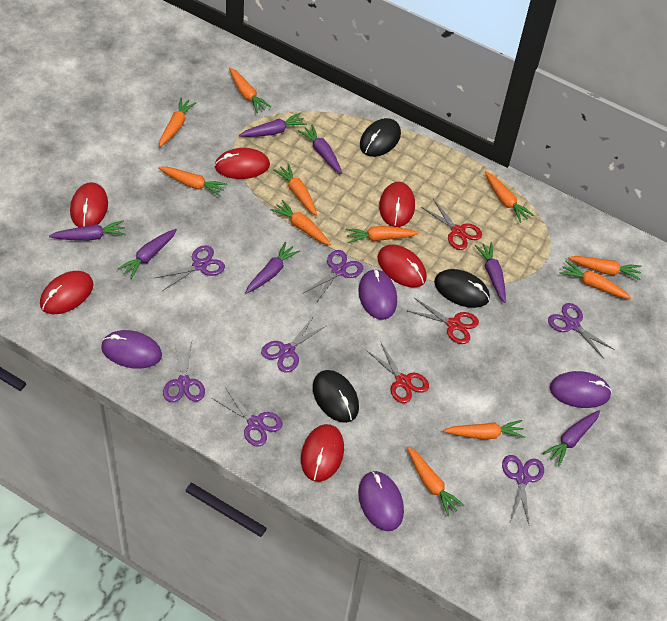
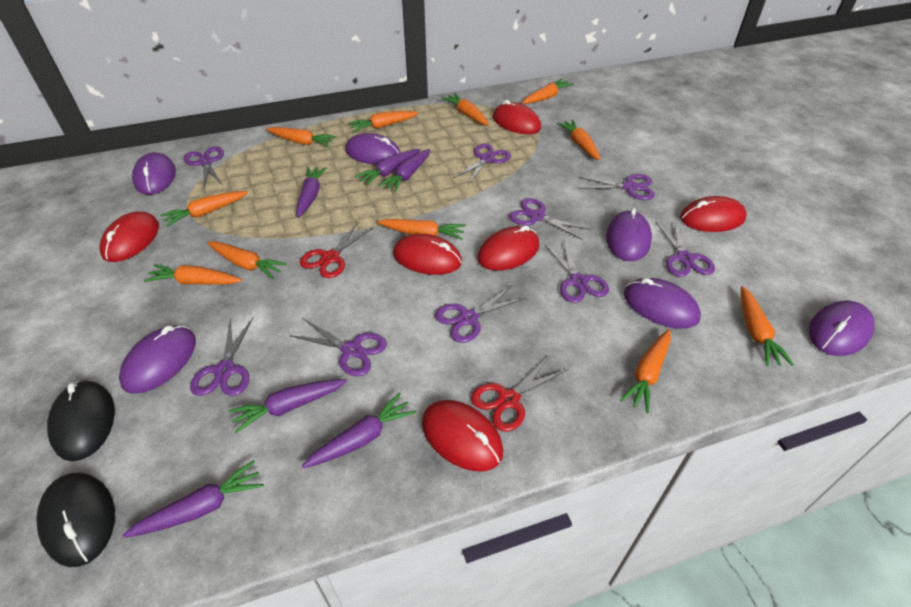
black mouse: 3 -> 2
purple carrot: 7 -> 6
purple mouse: 4 -> 6
purple scissors: 7 -> 9
red scissors: 3 -> 2

